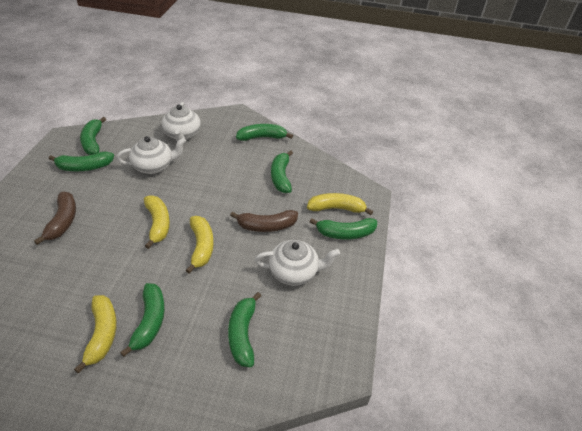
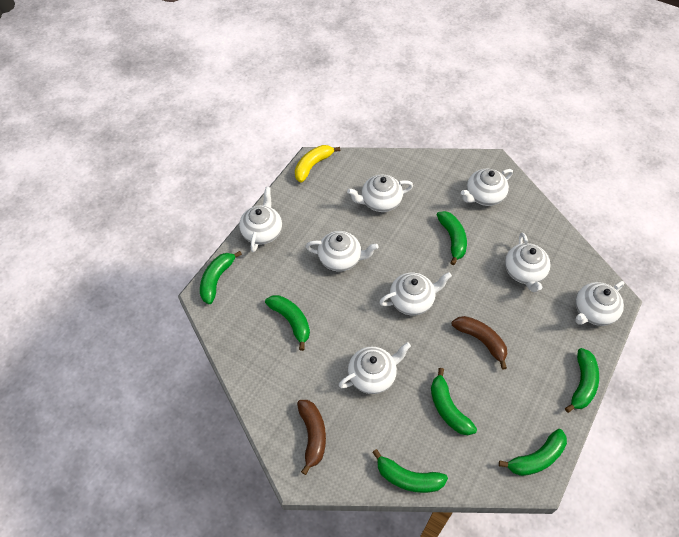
white teapot: 3 -> 8
yellow banana: 4 -> 1

